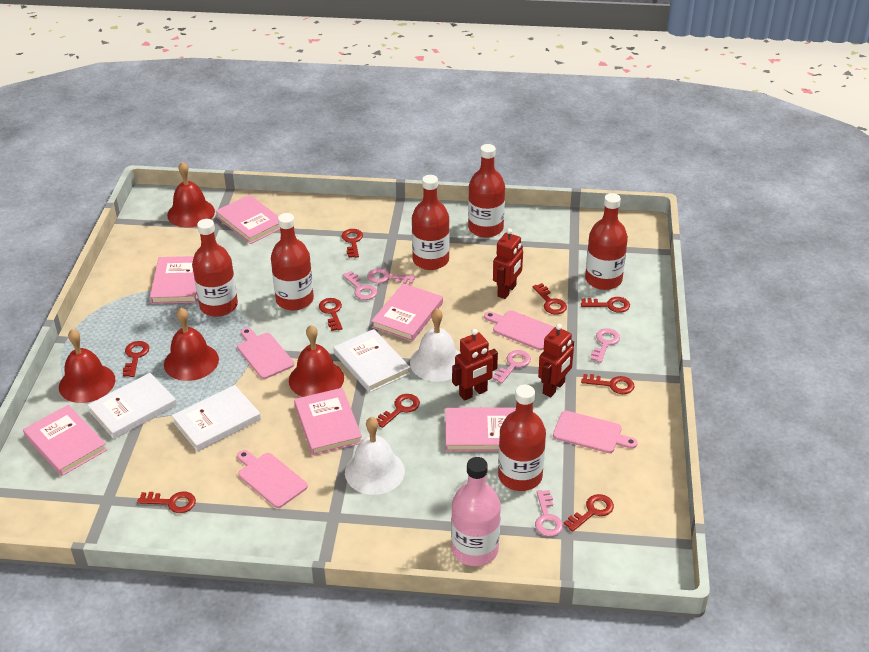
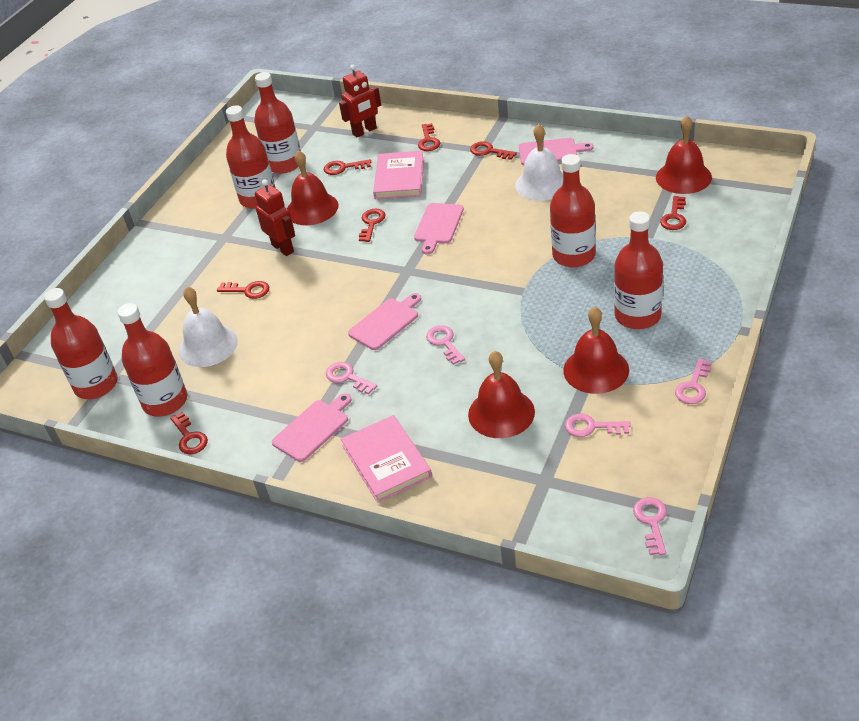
pink book: 6 -> 2
pink bottle: 1 -> 0
red key: 9 -> 7
red robot: 3 -> 2
white book: 3 -> 0

